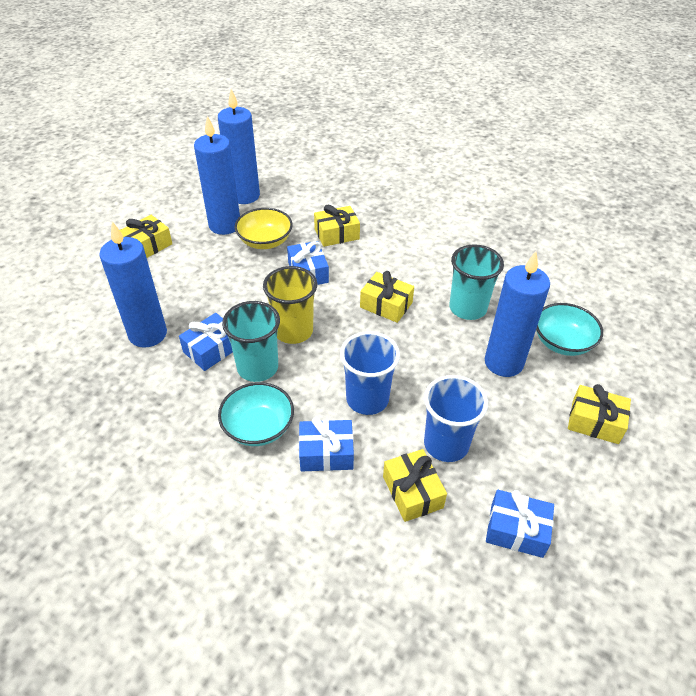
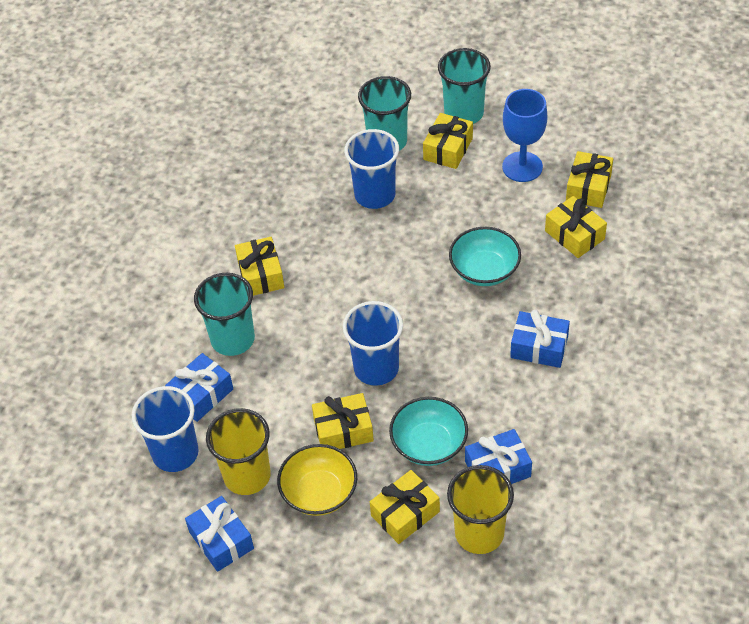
blue candle: 4 -> 0
blue cup: 2 -> 3
blue goblet: 0 -> 1
turquoise cup: 2 -> 3
yellow cup: 1 -> 2
yellow gift: 5 -> 6

